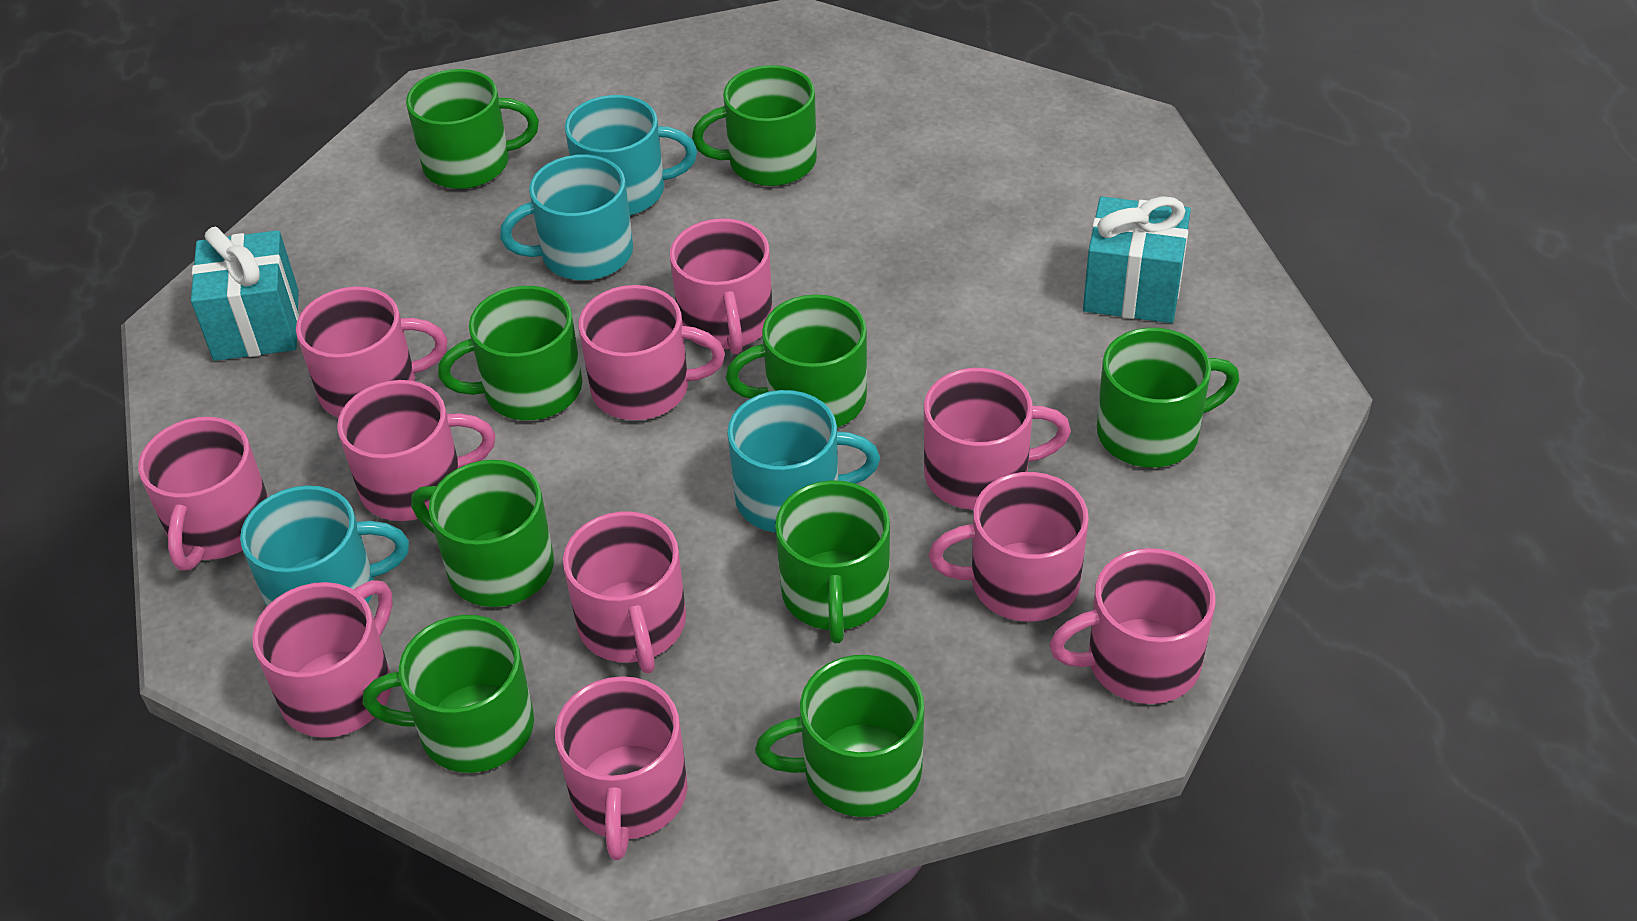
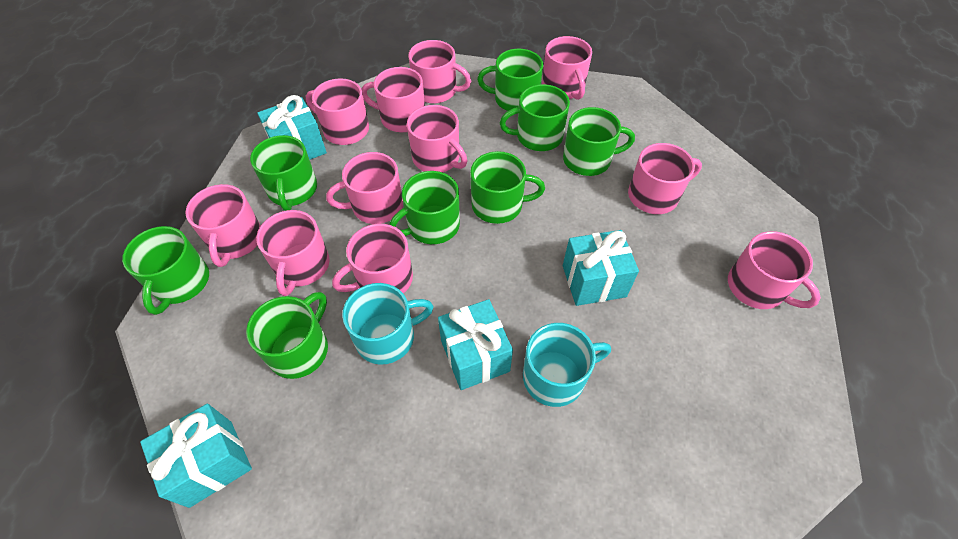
green mug: 9 -> 8
turquoise gift: 2 -> 4
turquoise mug: 4 -> 2

